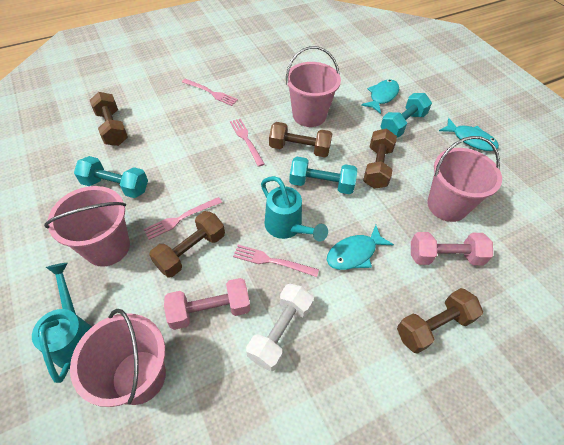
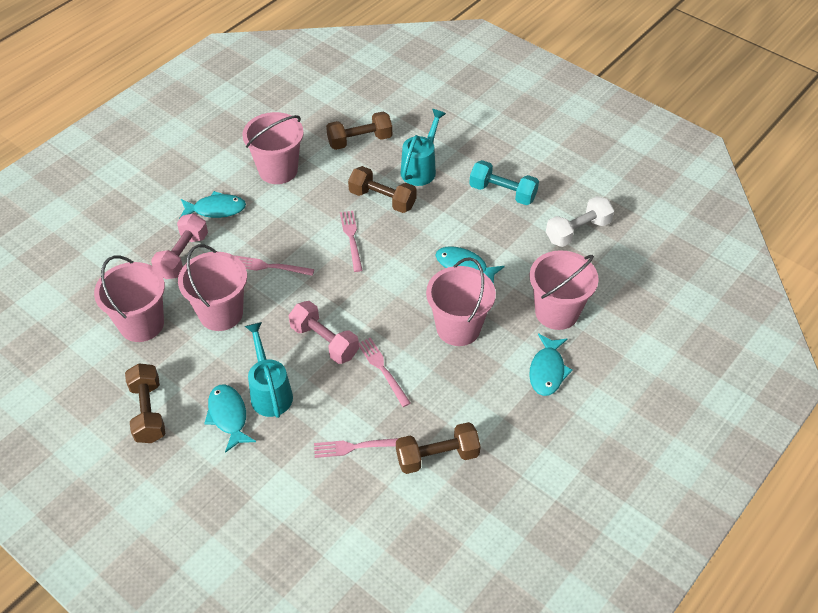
brown dumbbell: 5 -> 4
pink bucket: 4 -> 5
turquoise dumbbell: 3 -> 1
turquoise fish: 3 -> 4

